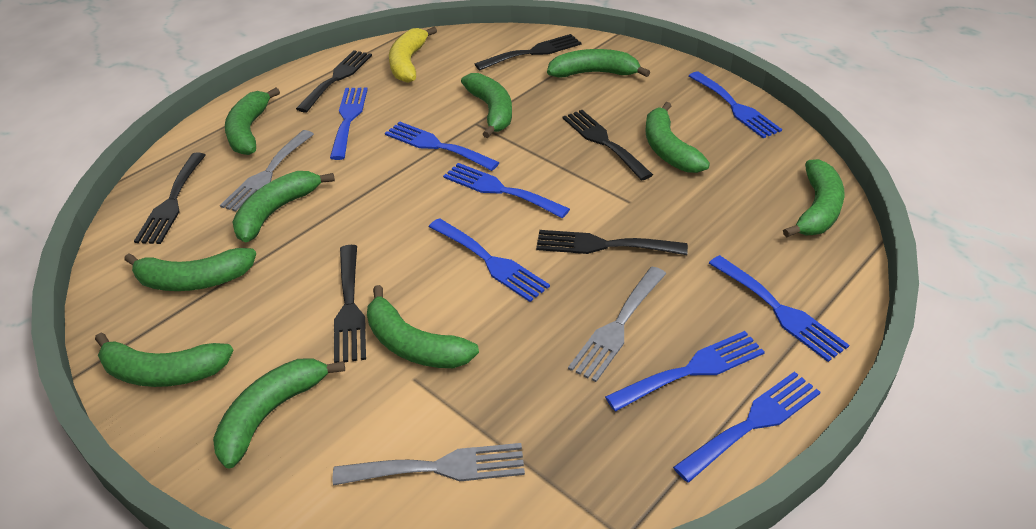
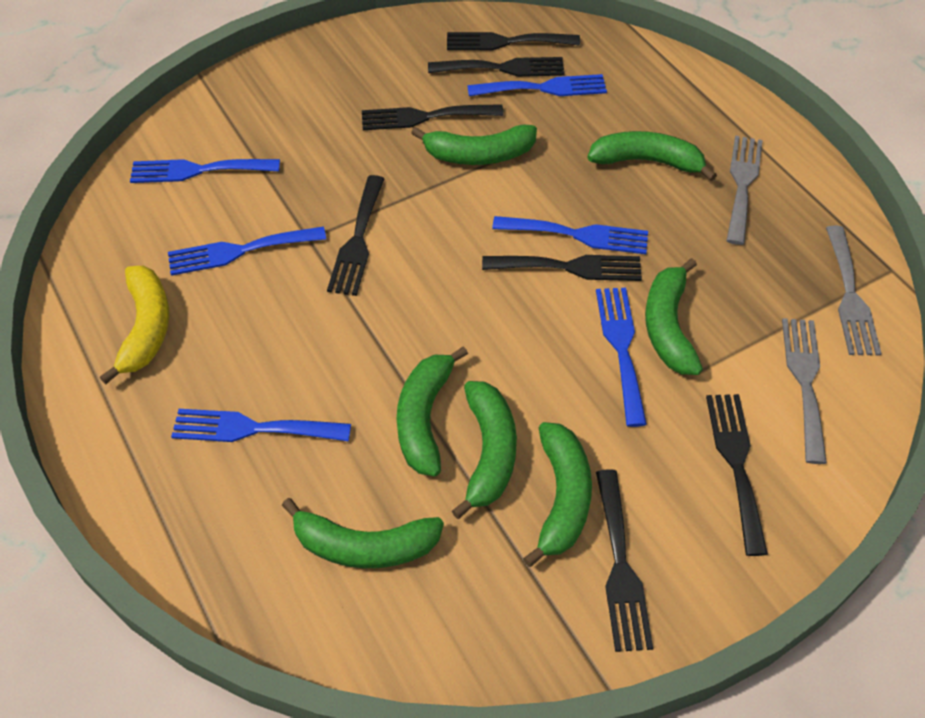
black fork: 6 -> 7
blue fork: 8 -> 6
green banana: 10 -> 7

